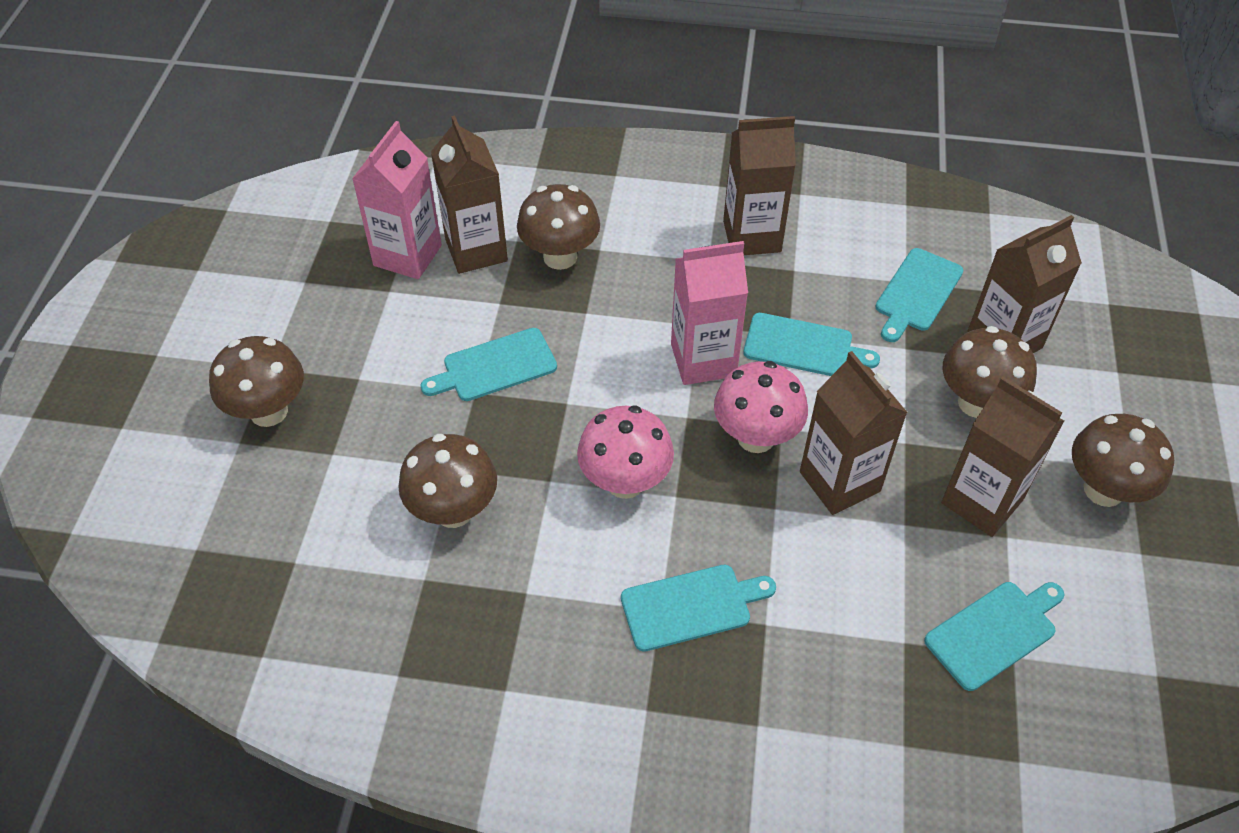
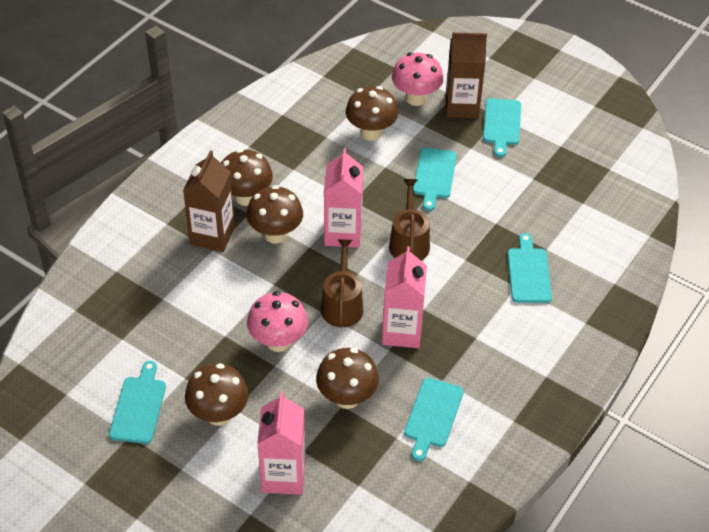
brown carton: 5 -> 2
brown watering can: 0 -> 2
pink carton: 2 -> 3

